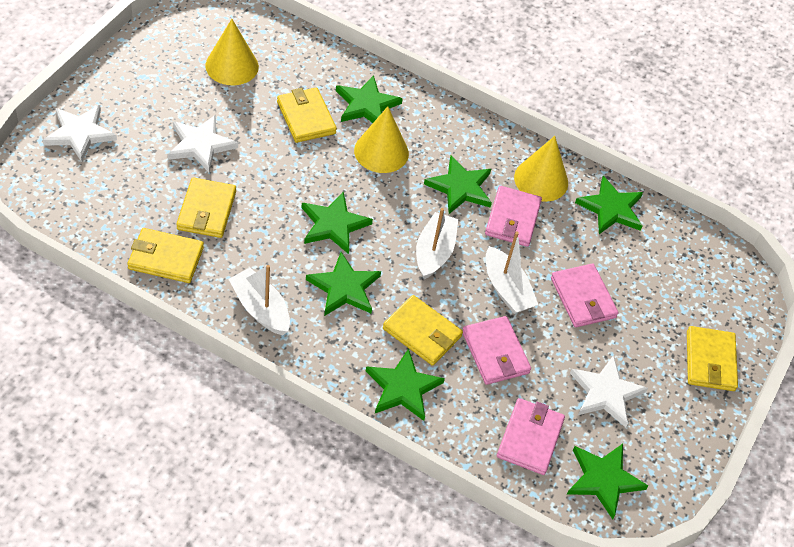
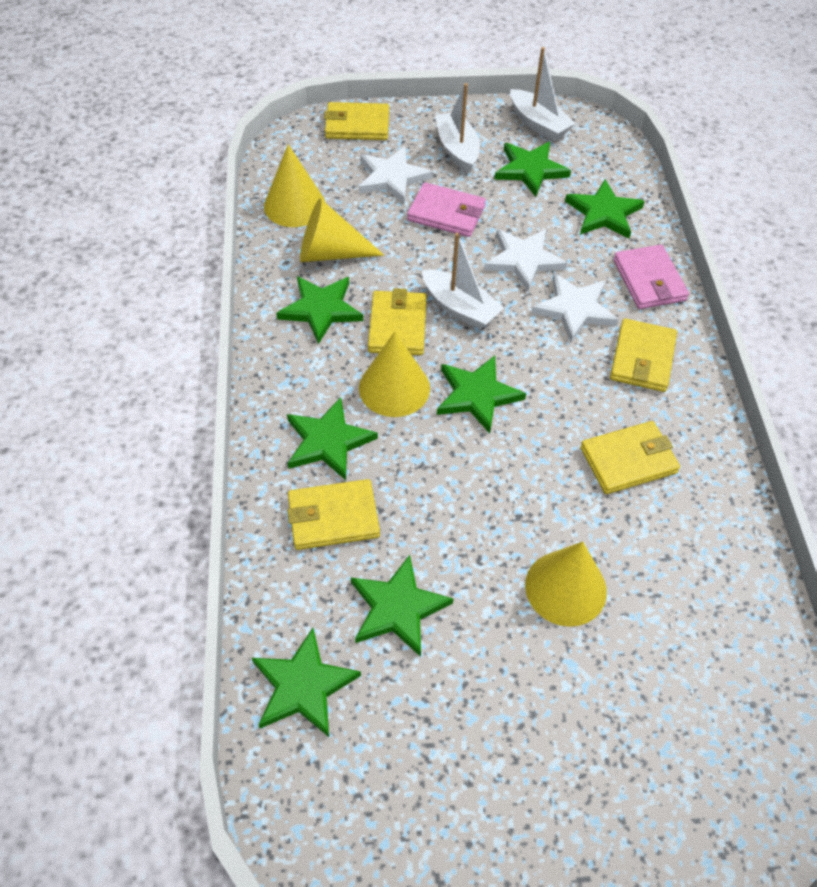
pink wallet: 4 -> 2
yellow cone: 3 -> 4

